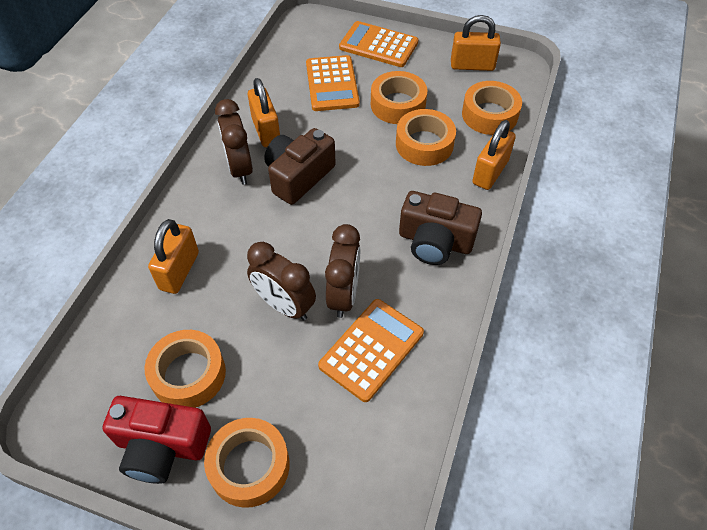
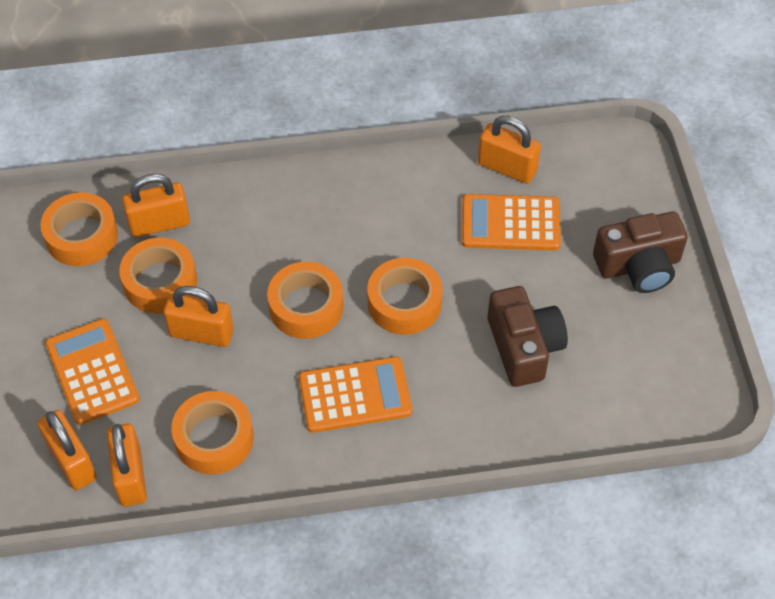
brown clock: 3 -> 0
orange padlock: 4 -> 5
red camera: 1 -> 0

